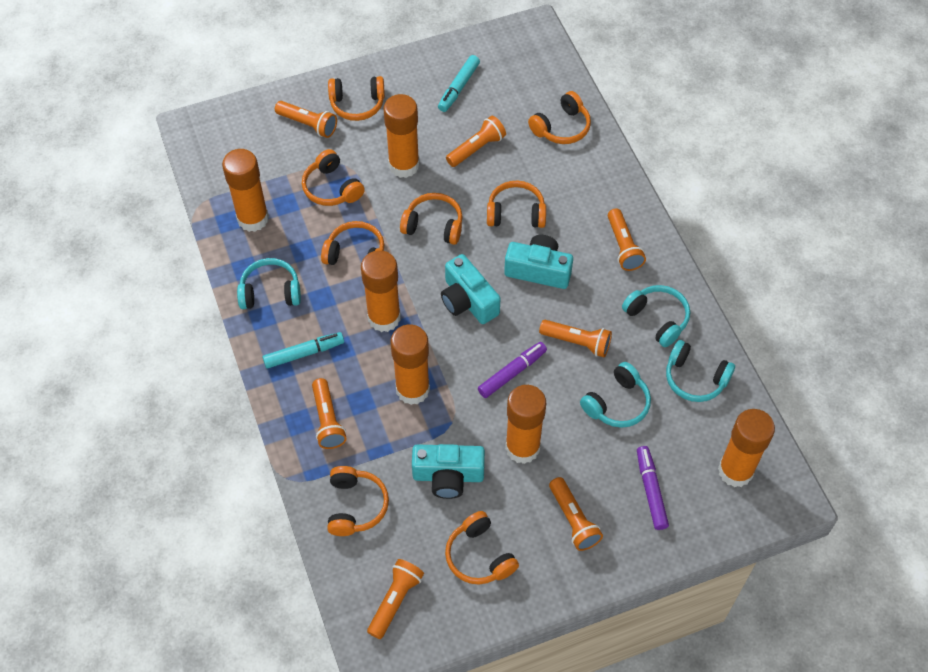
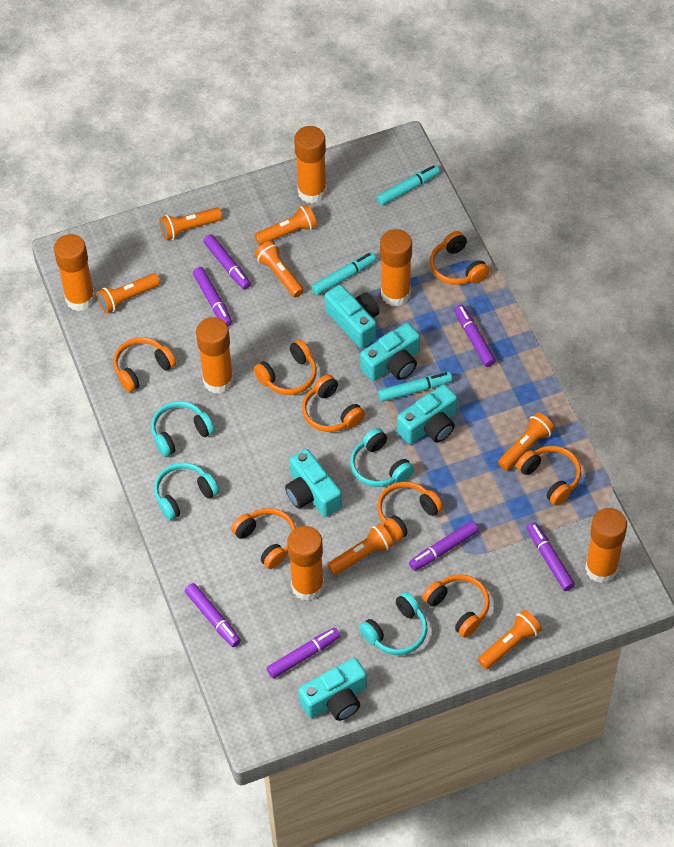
purple marker: 2 -> 7
turquoise camera: 3 -> 5
turquoise marker: 2 -> 3

